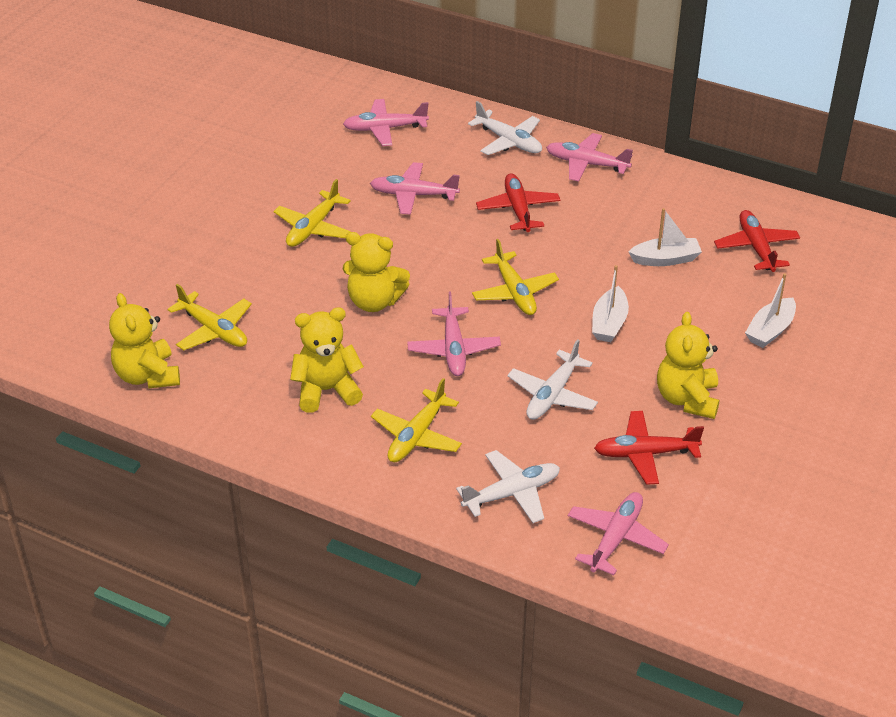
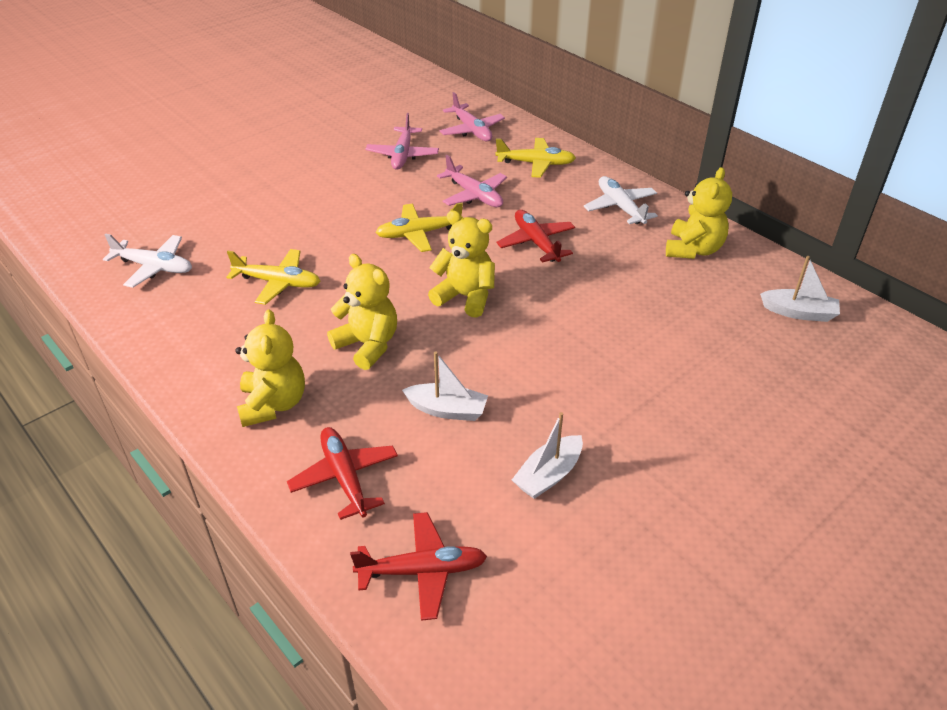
pink plane: 5 -> 3
white plane: 3 -> 2
yellow plane: 4 -> 3

